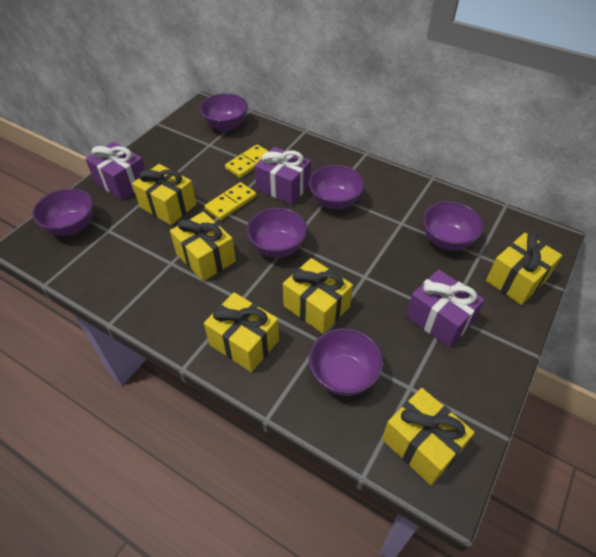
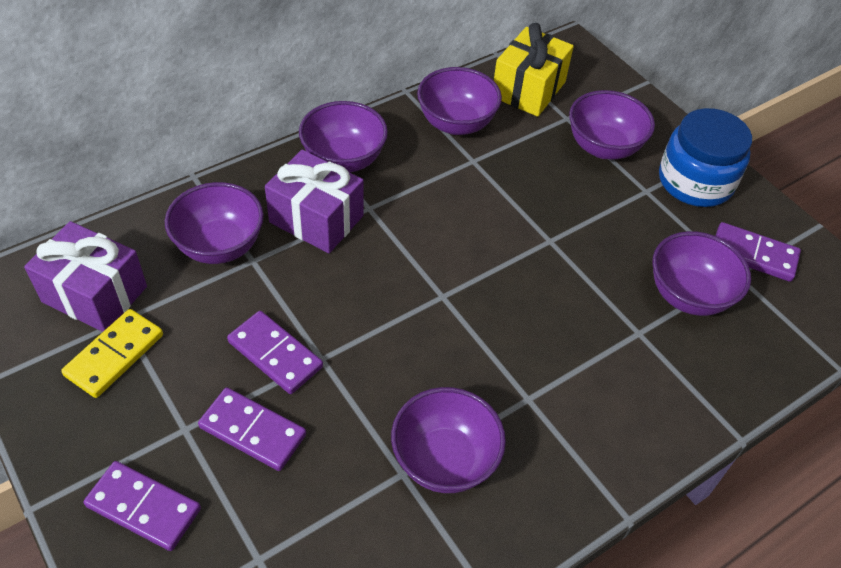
blue jar: 0 -> 1
purple domino: 0 -> 4
purple gift: 3 -> 2
yellow domino: 2 -> 1
yellow gift: 6 -> 1

